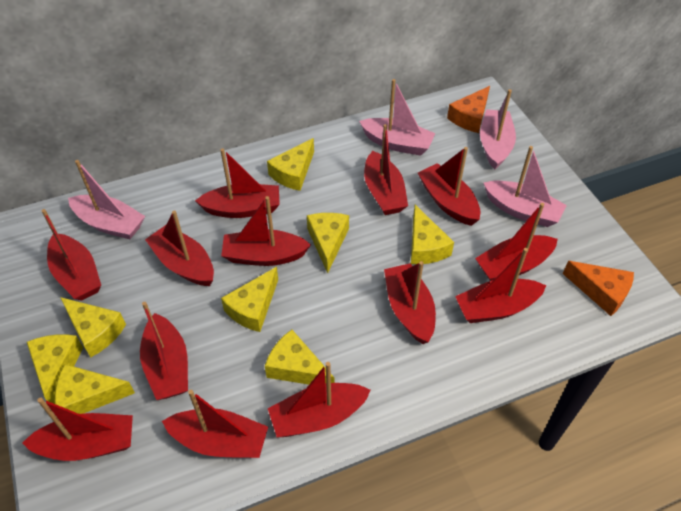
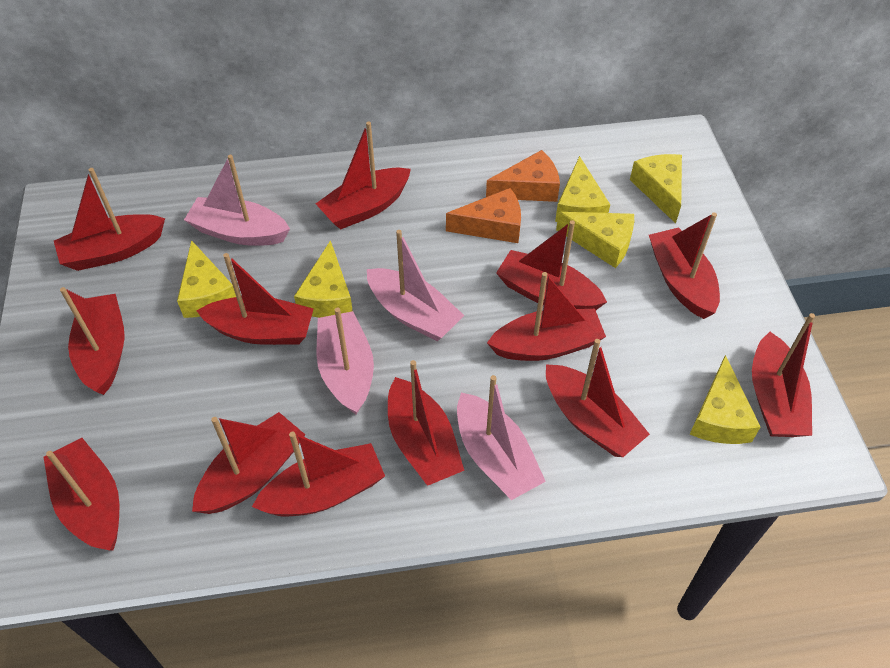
yellow cheese: 8 -> 6

